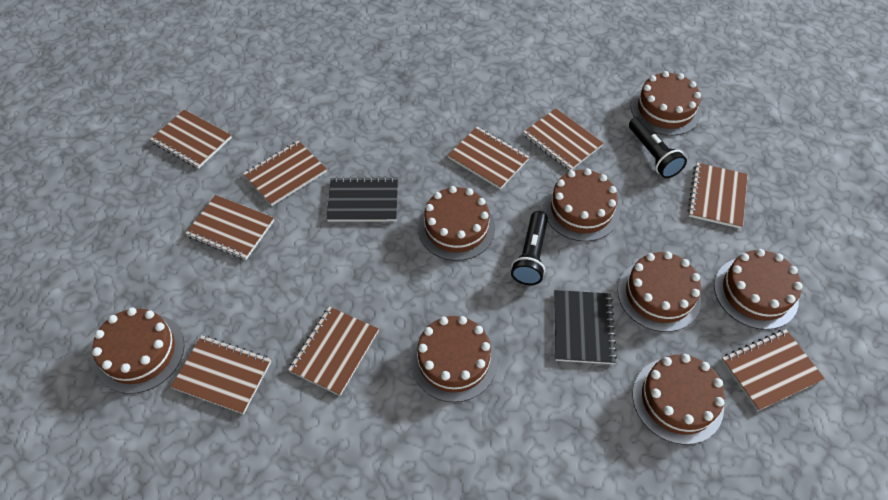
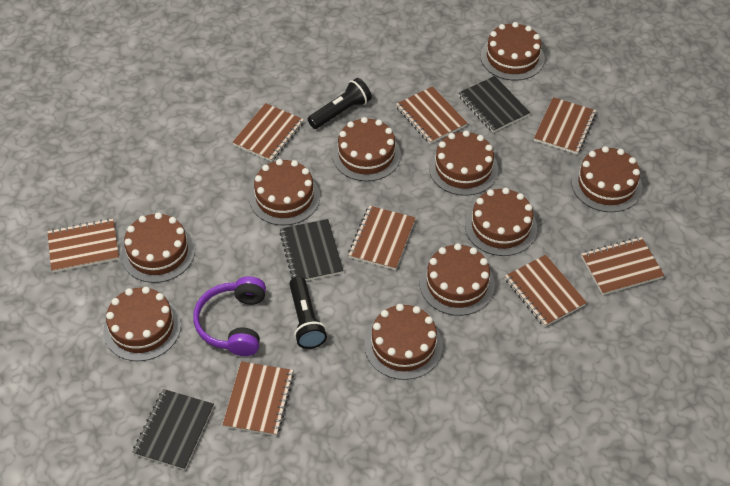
black notebook: 2 -> 3
brown cake: 8 -> 10
brown notebook: 9 -> 8
purple headphones: 0 -> 1

